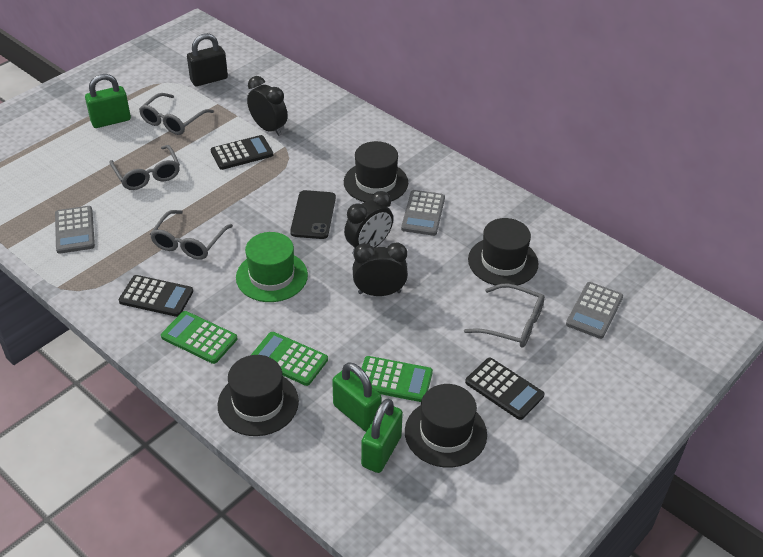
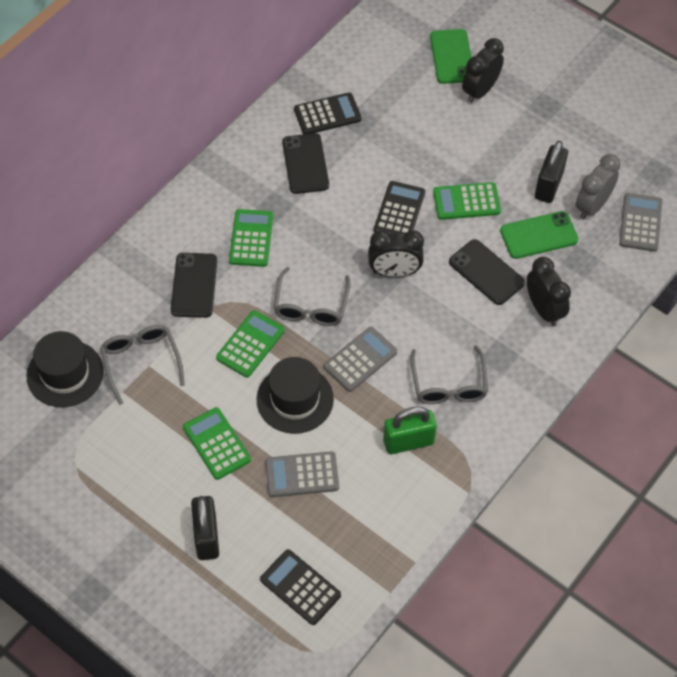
black hat: 4 -> 2
black padlock: 1 -> 2
black phone: 1 -> 3
green calculator: 3 -> 4
green hat: 1 -> 0
green padlock: 3 -> 1
green phone: 0 -> 2
grey clock: 0 -> 1
grey glasses: 4 -> 3

